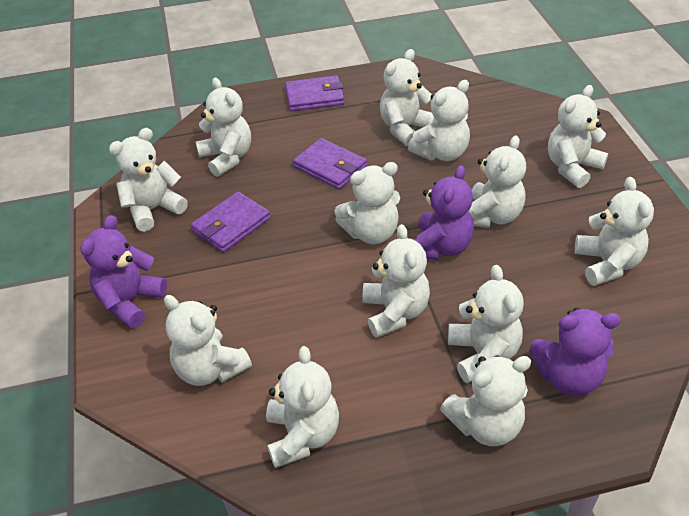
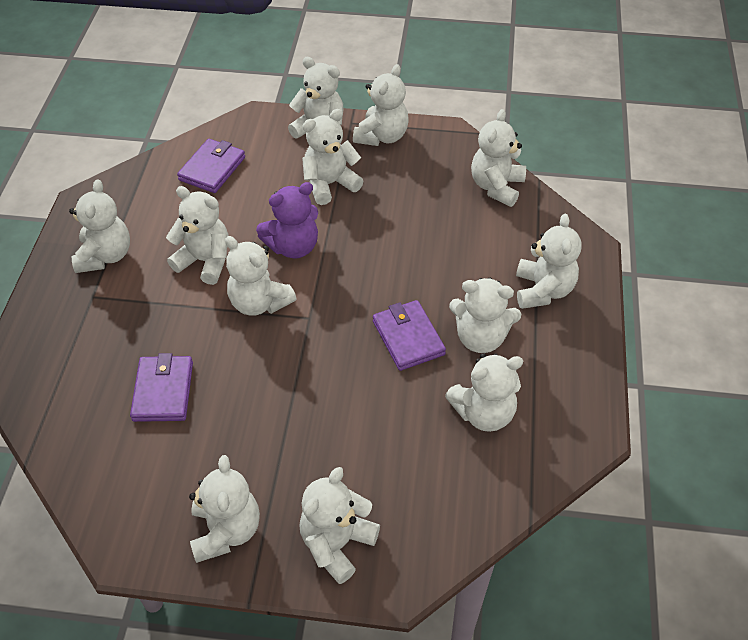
purple teddy bear: 3 -> 1
white teddy bear: 13 -> 12

